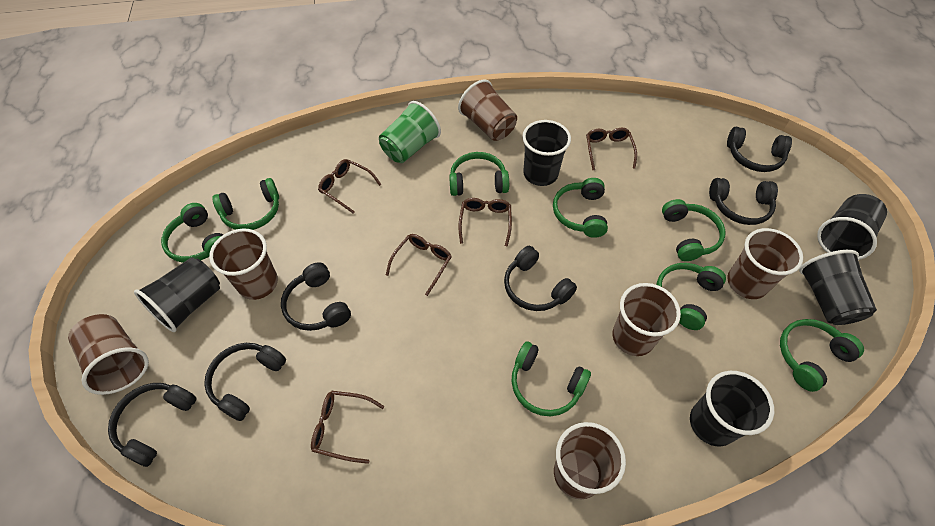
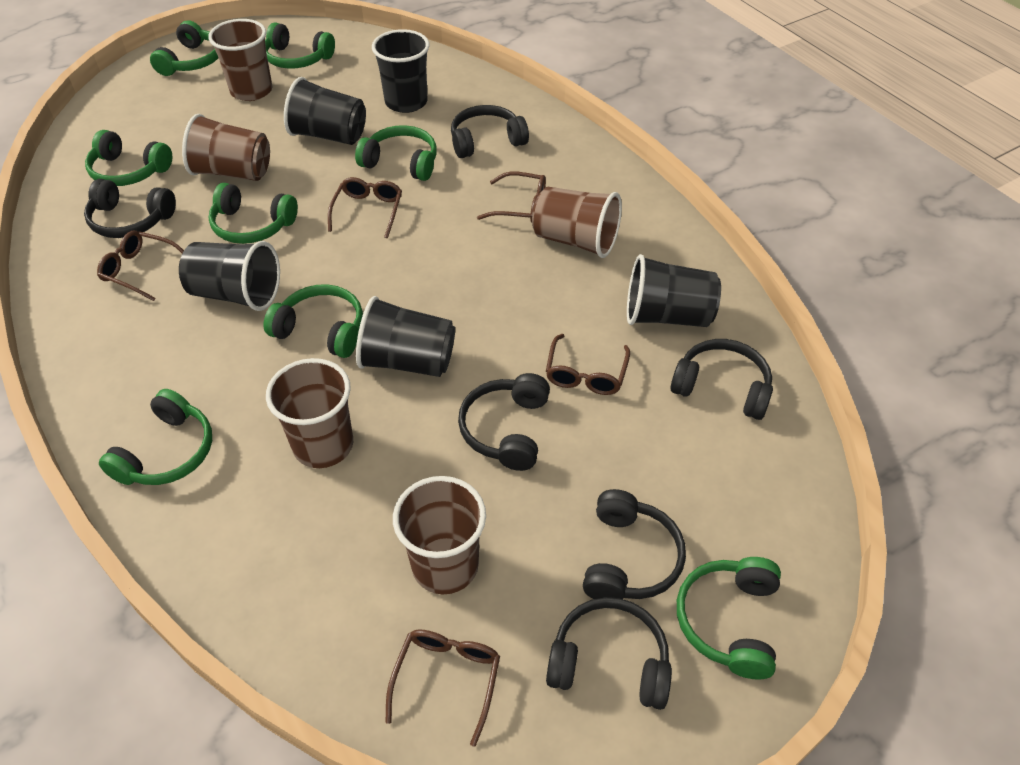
brown cup: 6 -> 5
green cup: 1 -> 0

